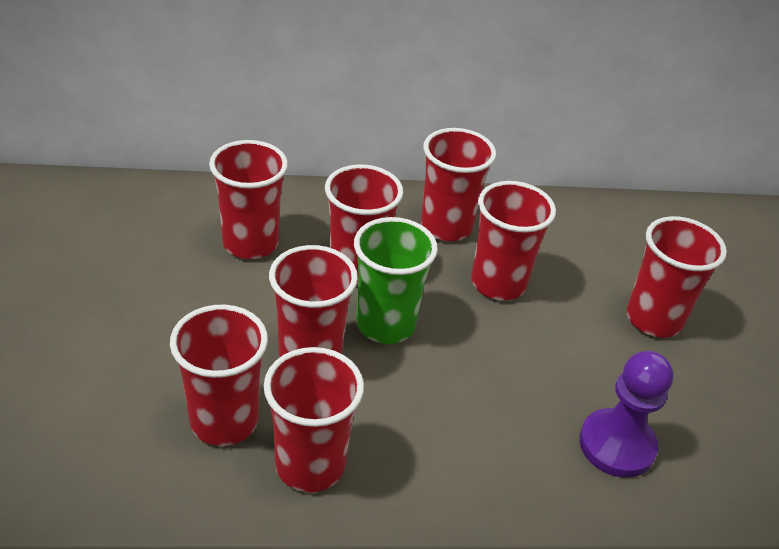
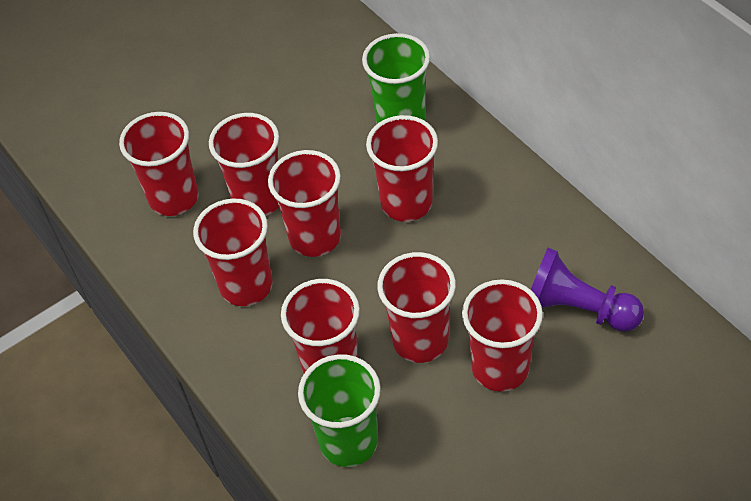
green cup: 1 -> 2

